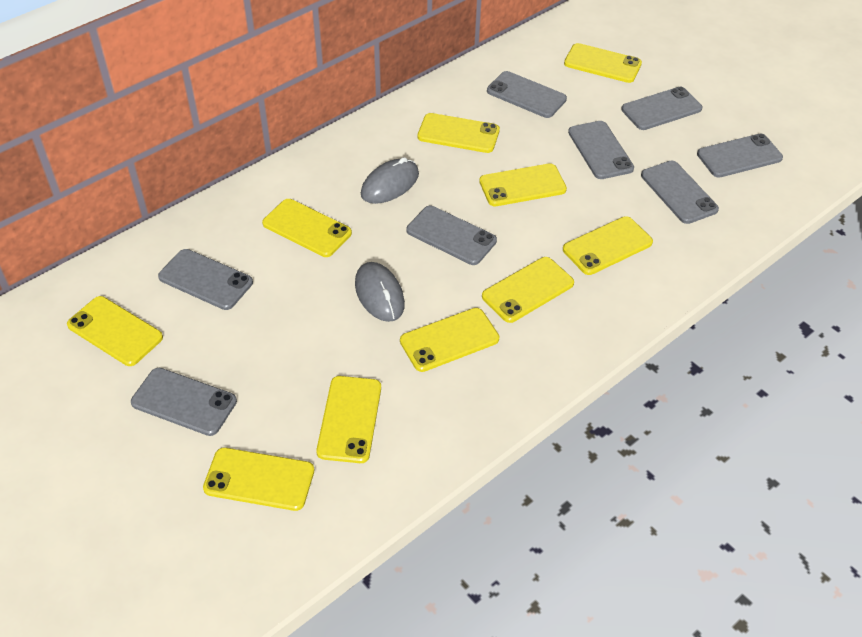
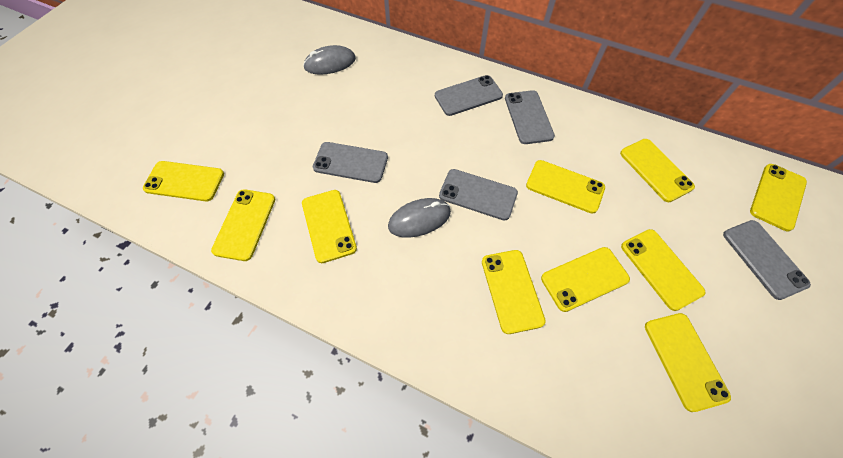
grey phone: 8 -> 5

